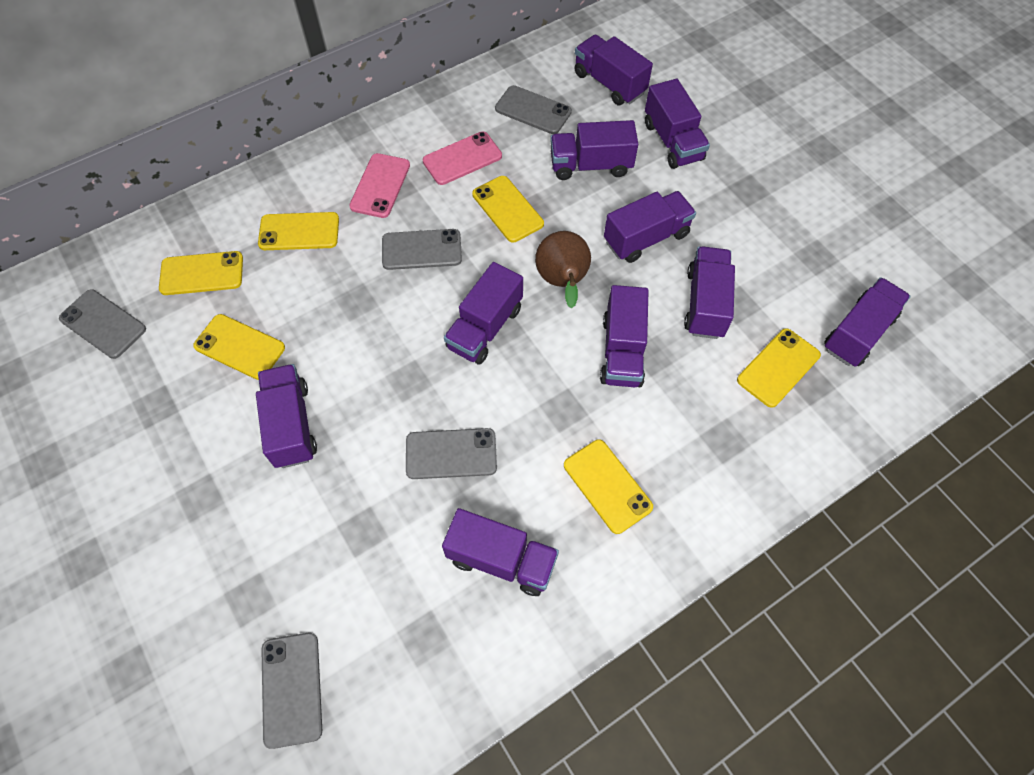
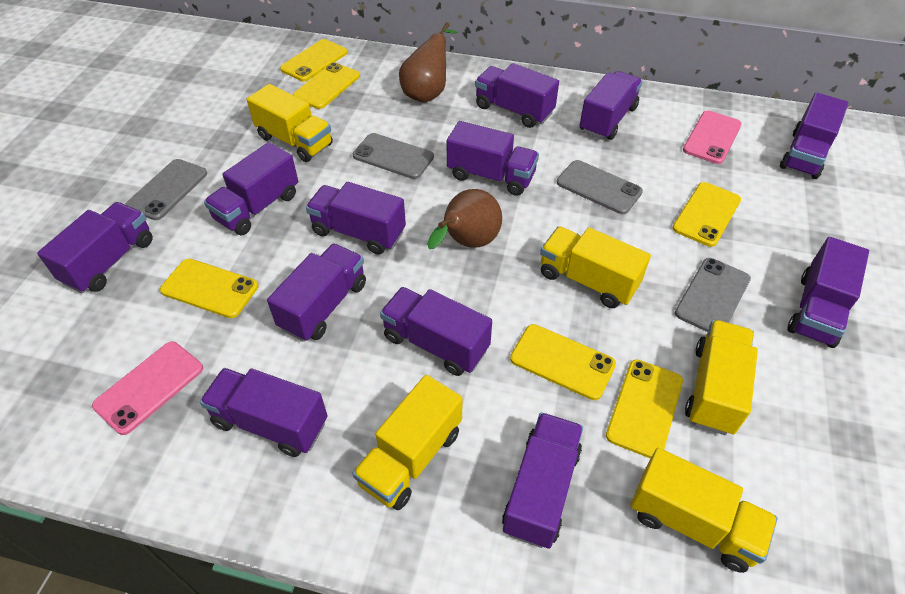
brown pear: 1 -> 2
grey phone: 5 -> 4
purple truck: 10 -> 12
yellow truck: 0 -> 5

